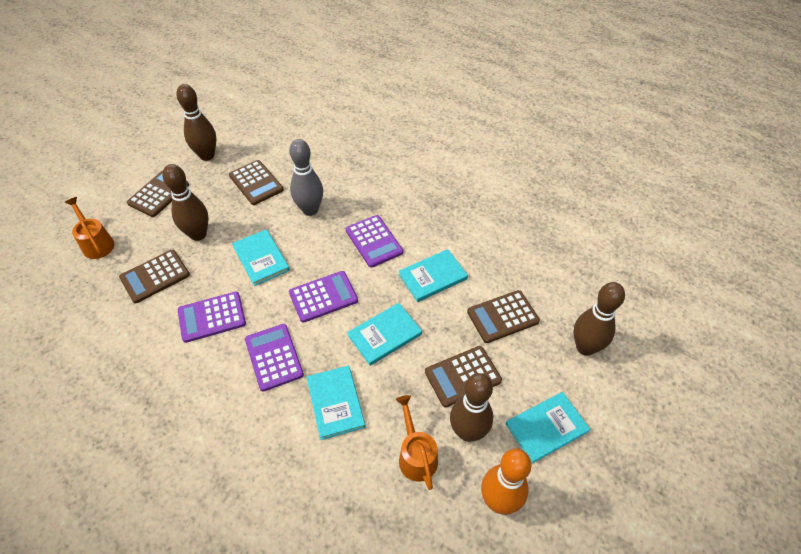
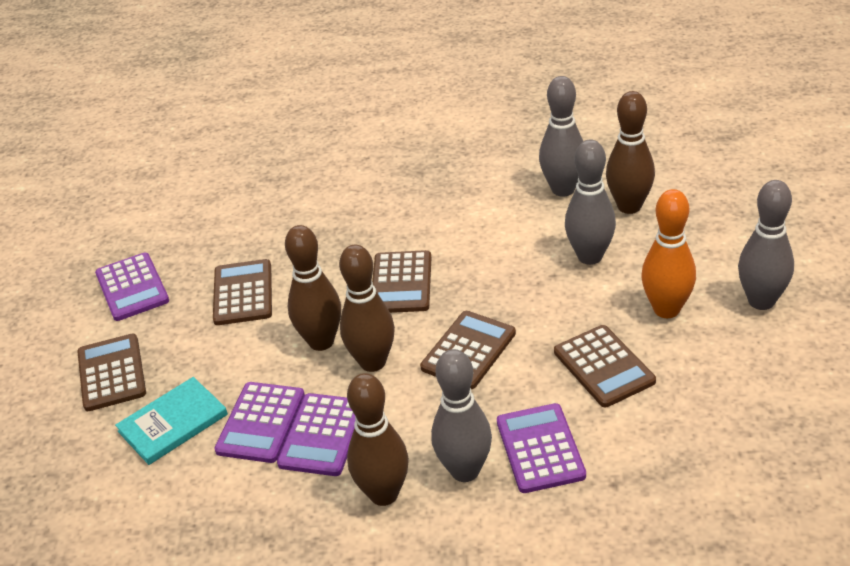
grey bowling pin: 1 -> 4
orange watering can: 2 -> 0
turquoise book: 5 -> 1

